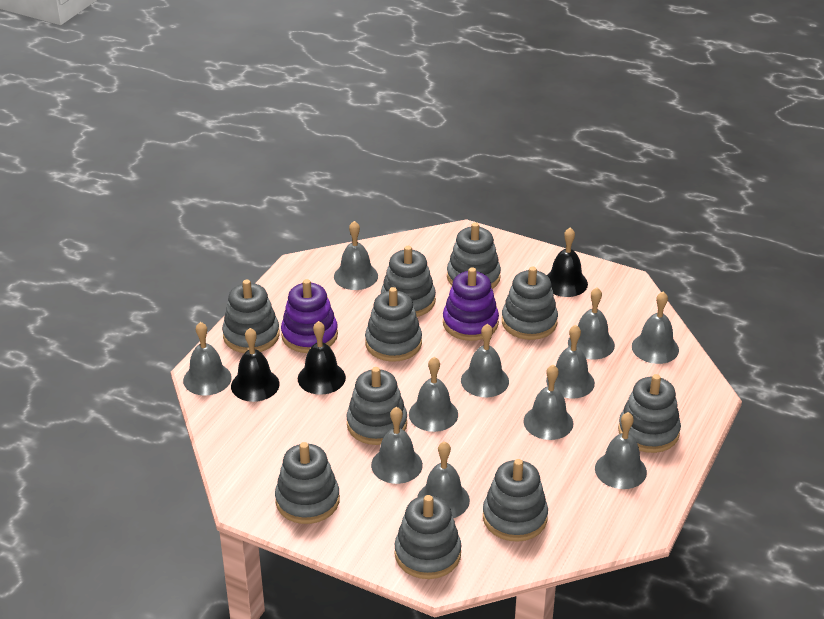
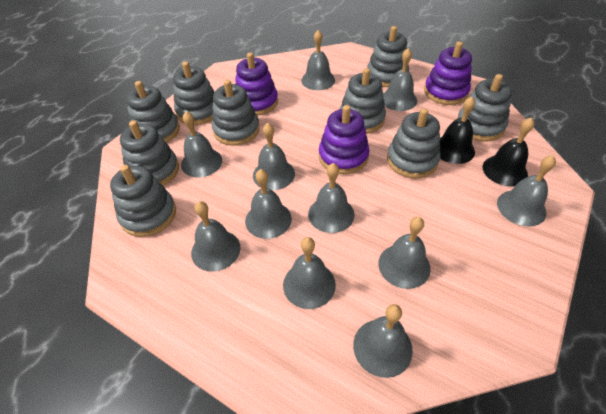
black bell: 3 -> 2
grey stacking toy: 10 -> 9
purple stacking toy: 2 -> 3

